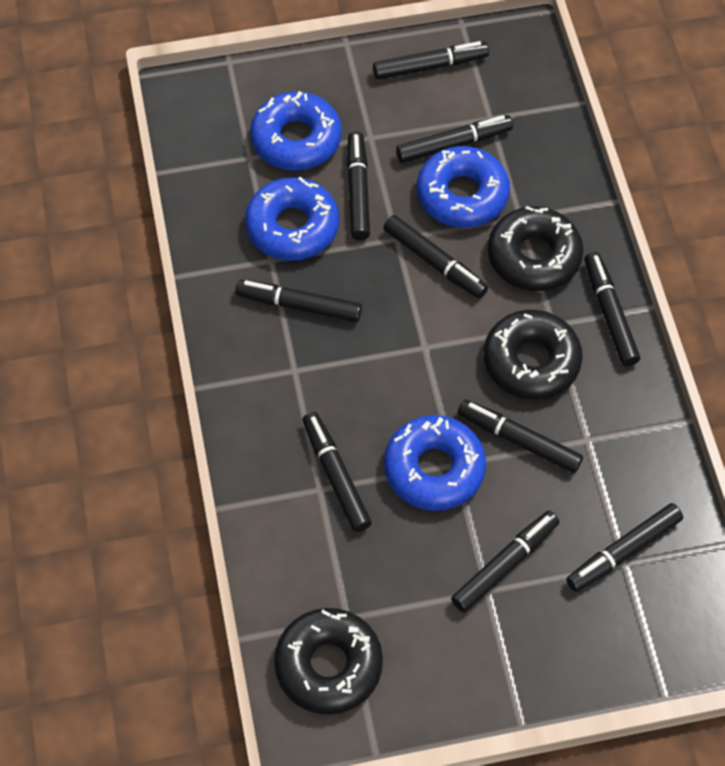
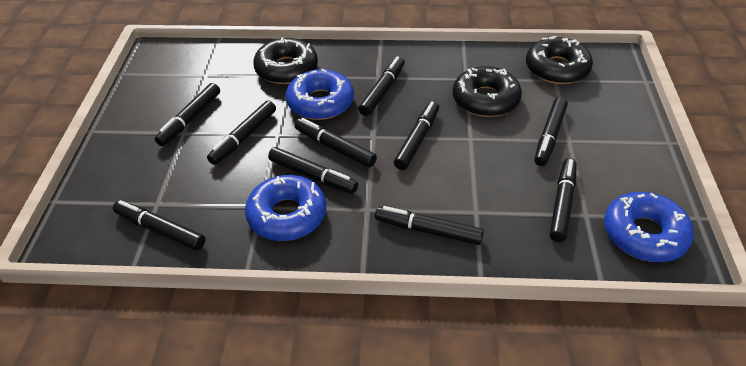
blue donut: 4 -> 3

